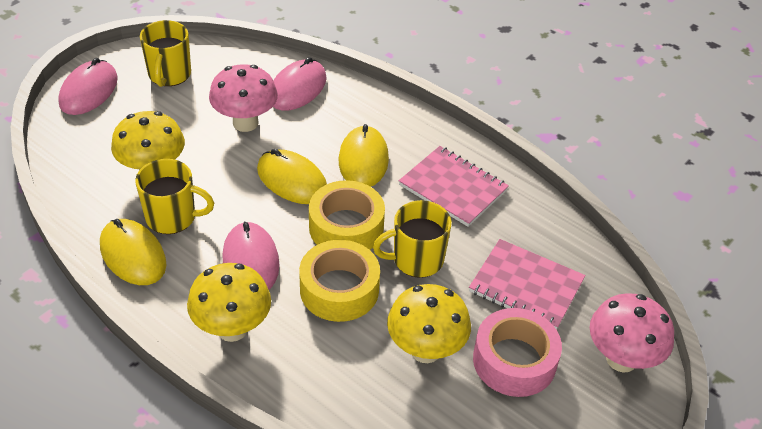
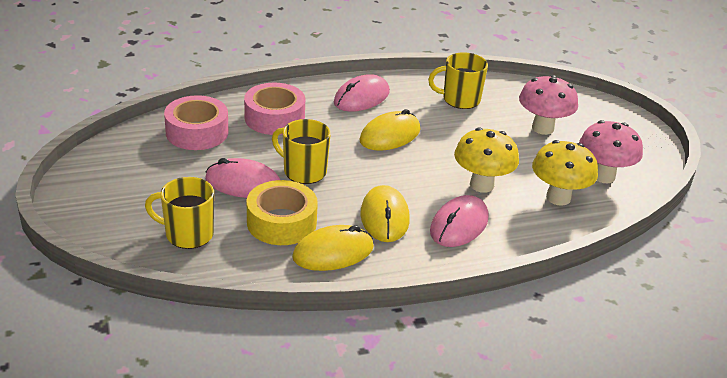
pink notebook: 2 -> 0
pink tape: 1 -> 2
yellow mushroom: 3 -> 2
yellow tape: 2 -> 1

